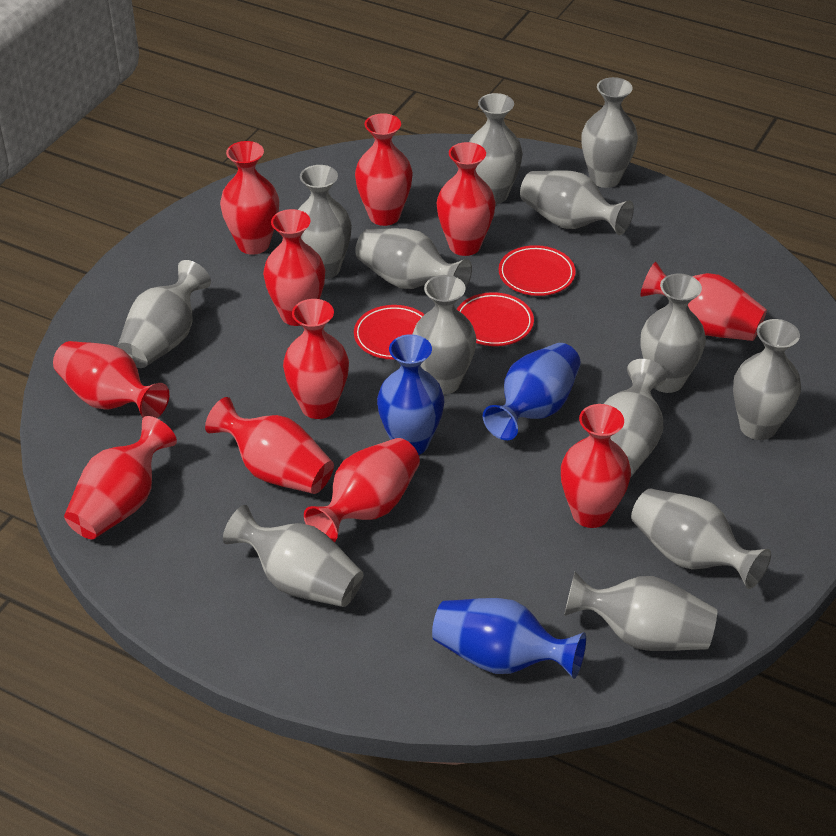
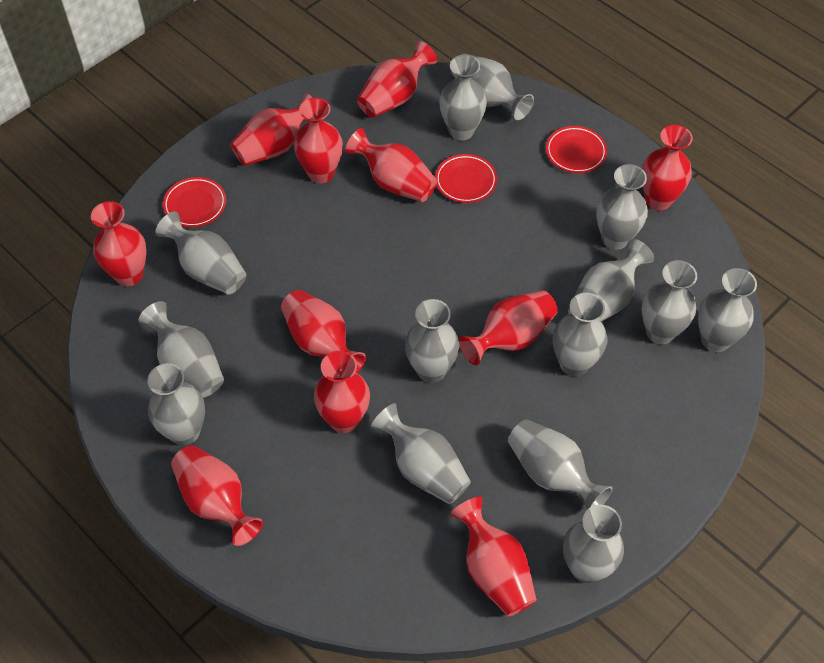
blue vase: 3 -> 0
grey vase: 13 -> 14

